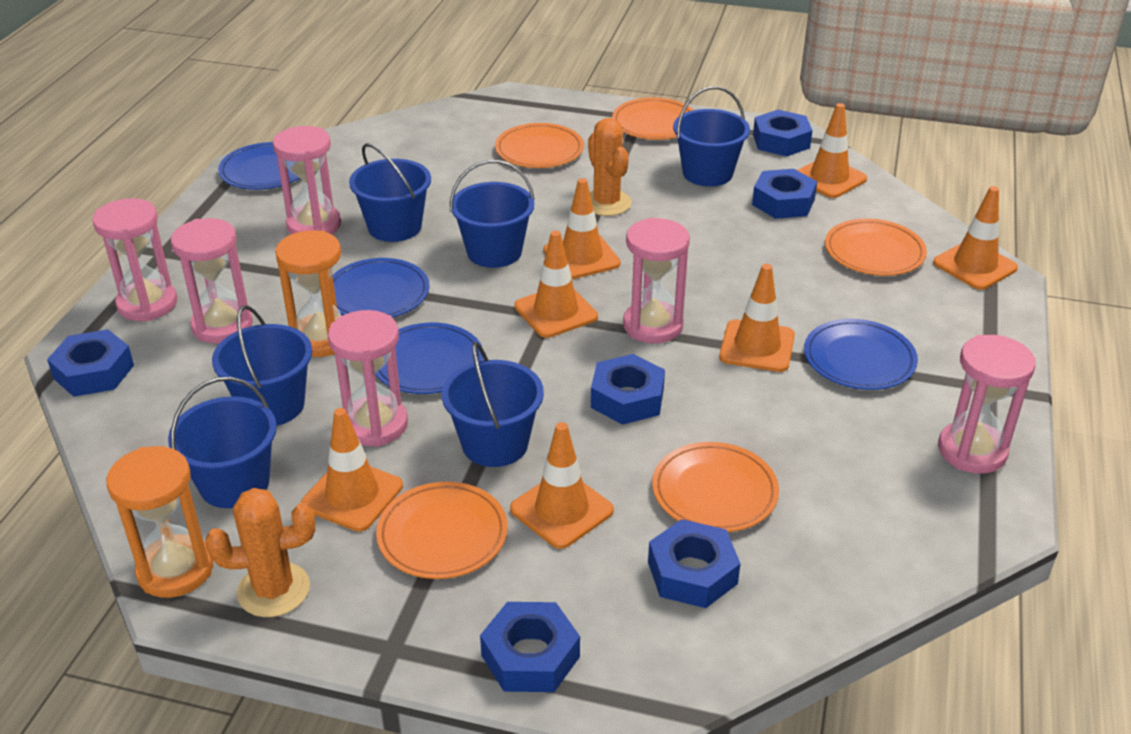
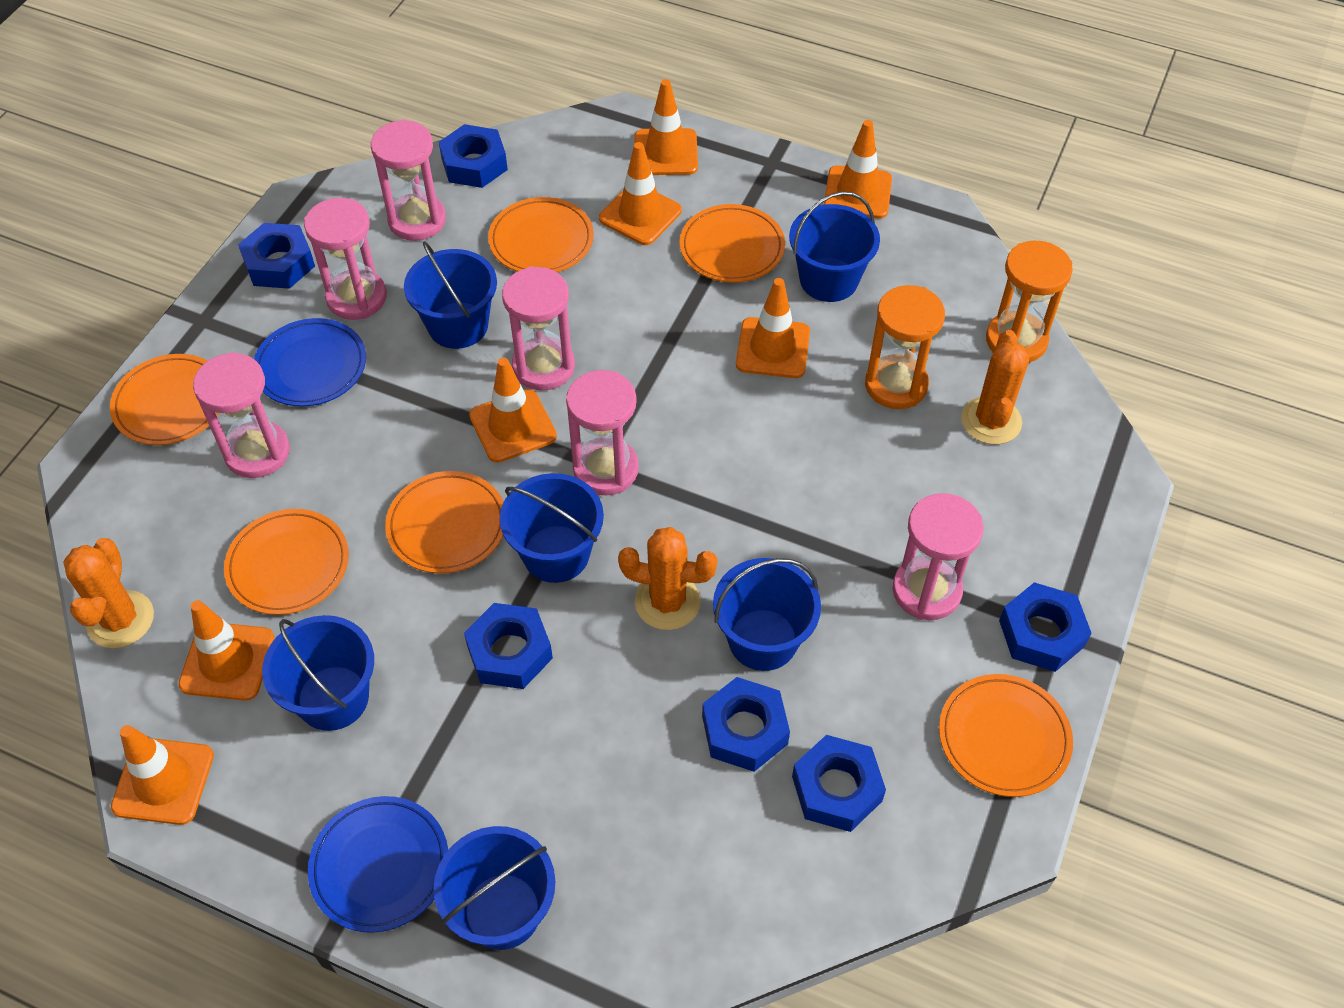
blue plate: 4 -> 2
orange cactus: 2 -> 3
orange plate: 5 -> 6

